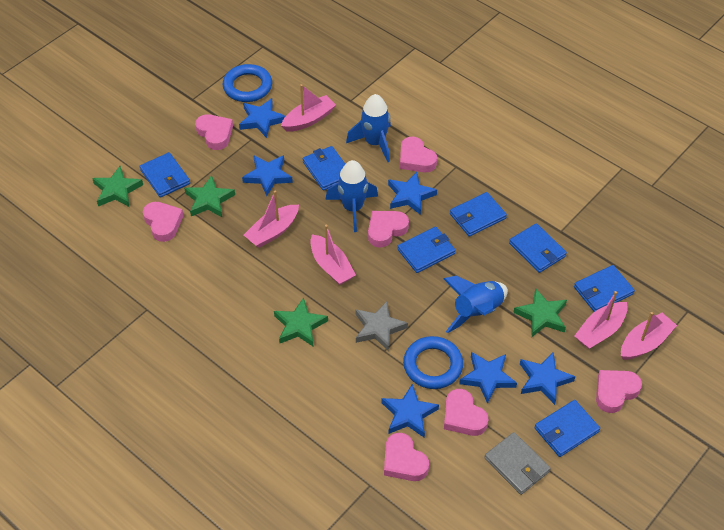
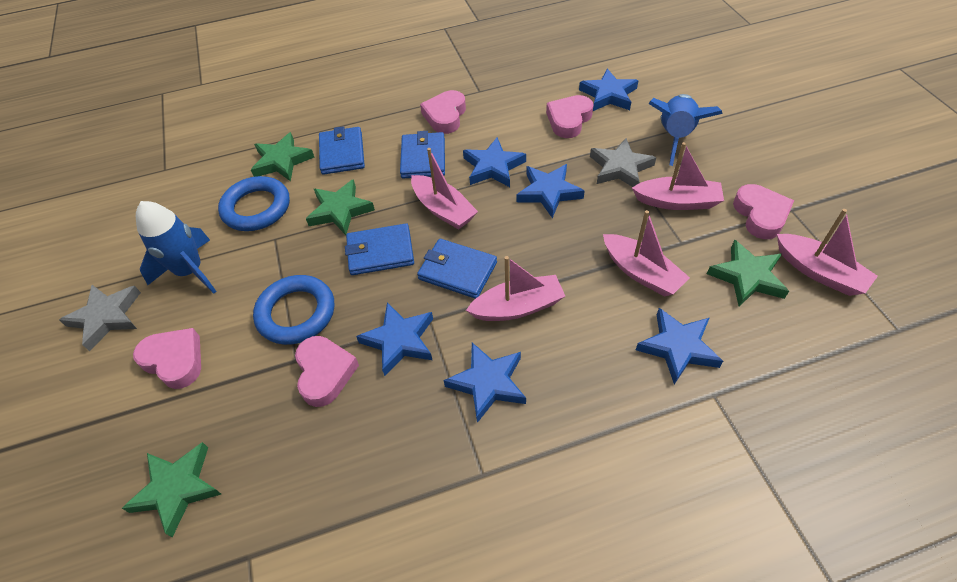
blue rocket: 3 -> 2
blue wallet: 7 -> 4
grey star: 1 -> 2
grey wallet: 1 -> 0
pink heart: 7 -> 5

